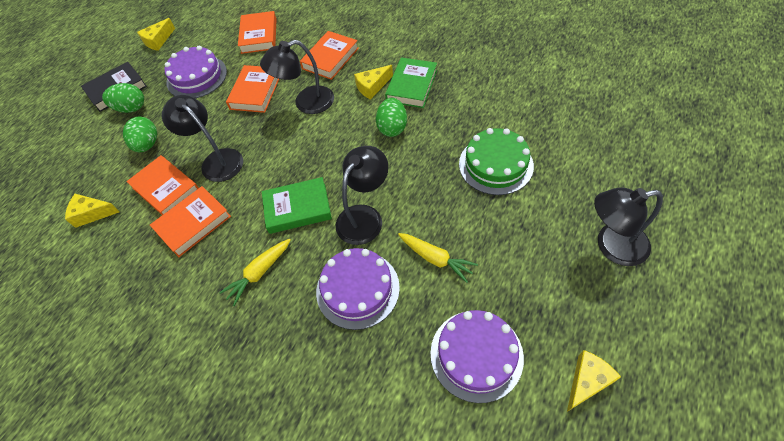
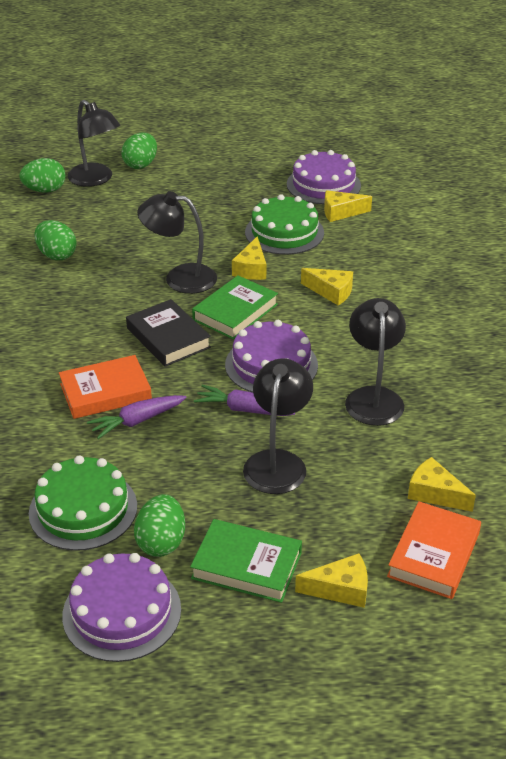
green cake: 1 -> 2
green egg: 3 -> 4
orange book: 5 -> 2
purple carrot: 0 -> 2
yellow carrot: 2 -> 0
yellow cheese: 4 -> 5

